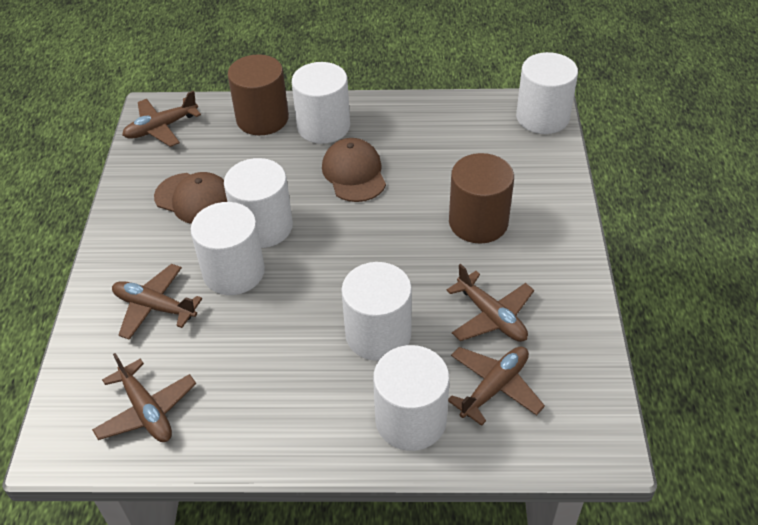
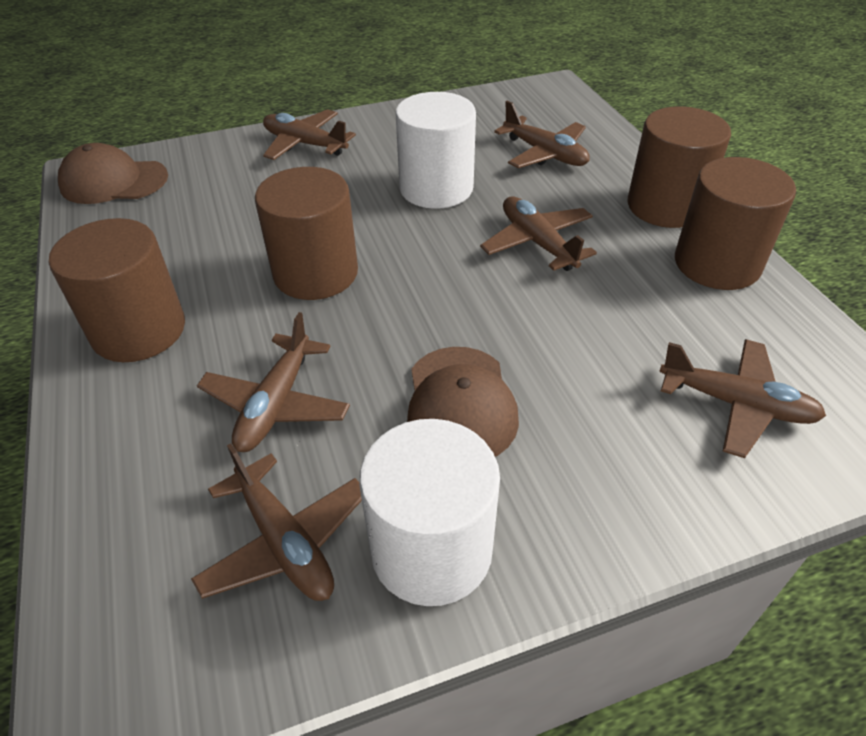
brown cylinder: 2 -> 4
brown plane: 5 -> 6
white cylinder: 6 -> 2

